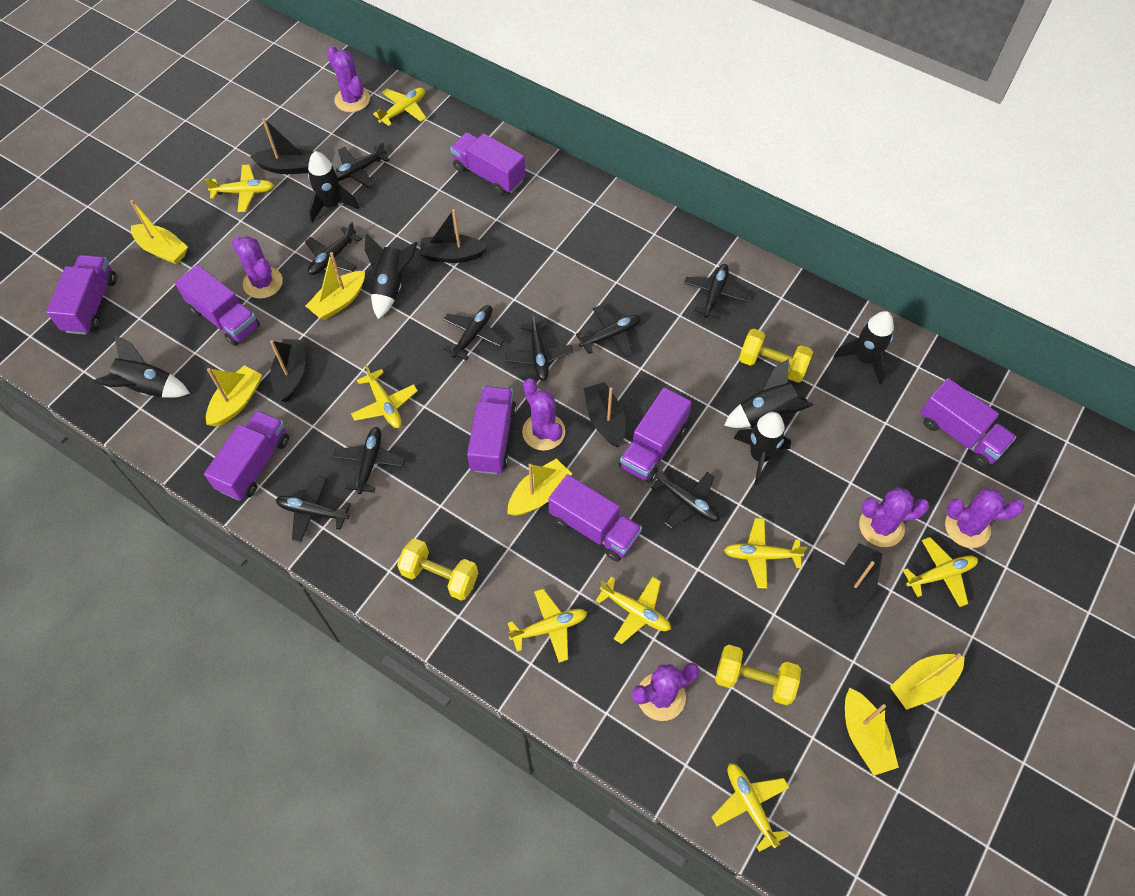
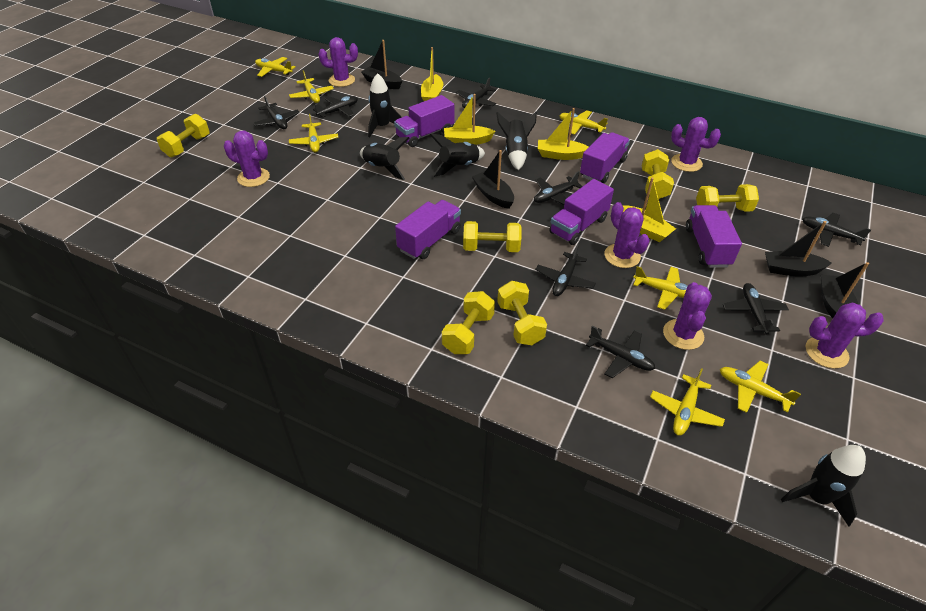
black boat: 5 -> 4
black plane: 9 -> 8
black rocket: 6 -> 5
purple truck: 8 -> 5
yellow boat: 6 -> 4
yellow dumbbell: 3 -> 6
yellow plane: 8 -> 7

